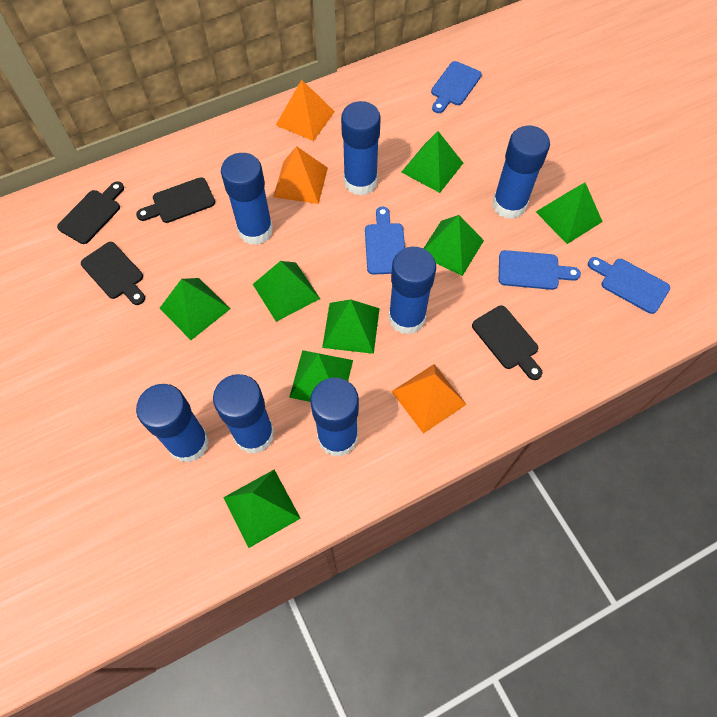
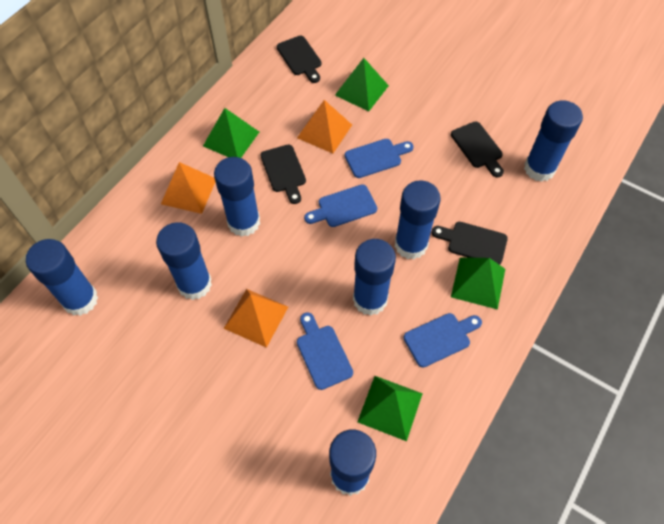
green pyramid: 8 -> 4

